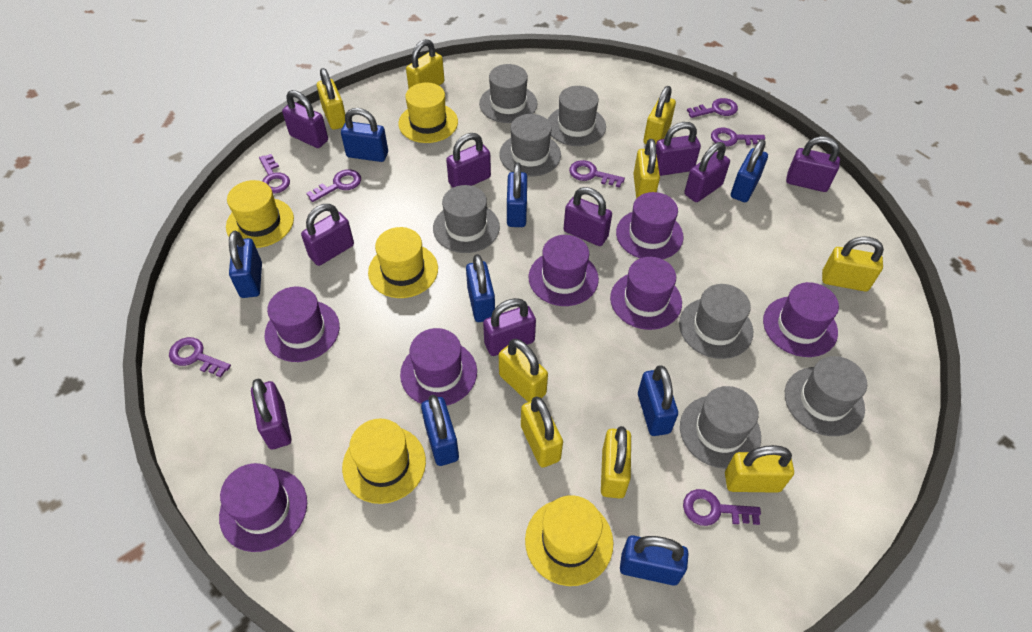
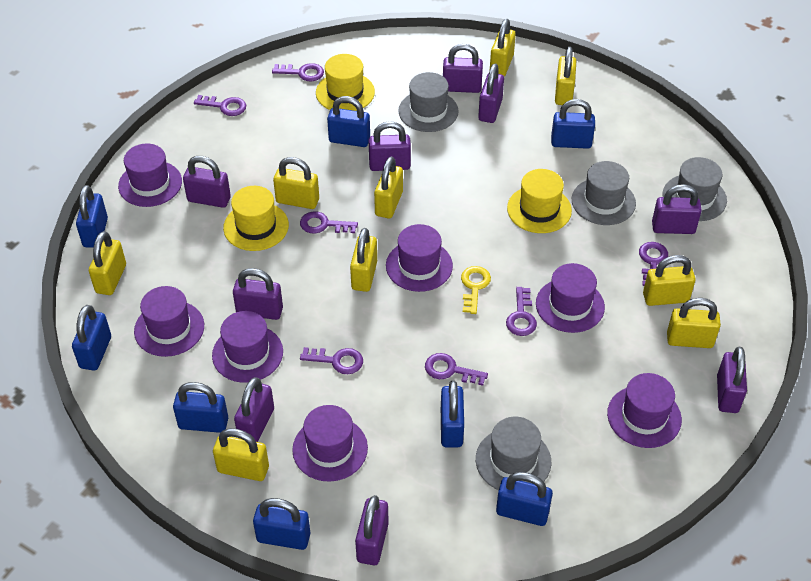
grey hat: 7 -> 4
yellow hat: 5 -> 3
yellow key: 0 -> 1

